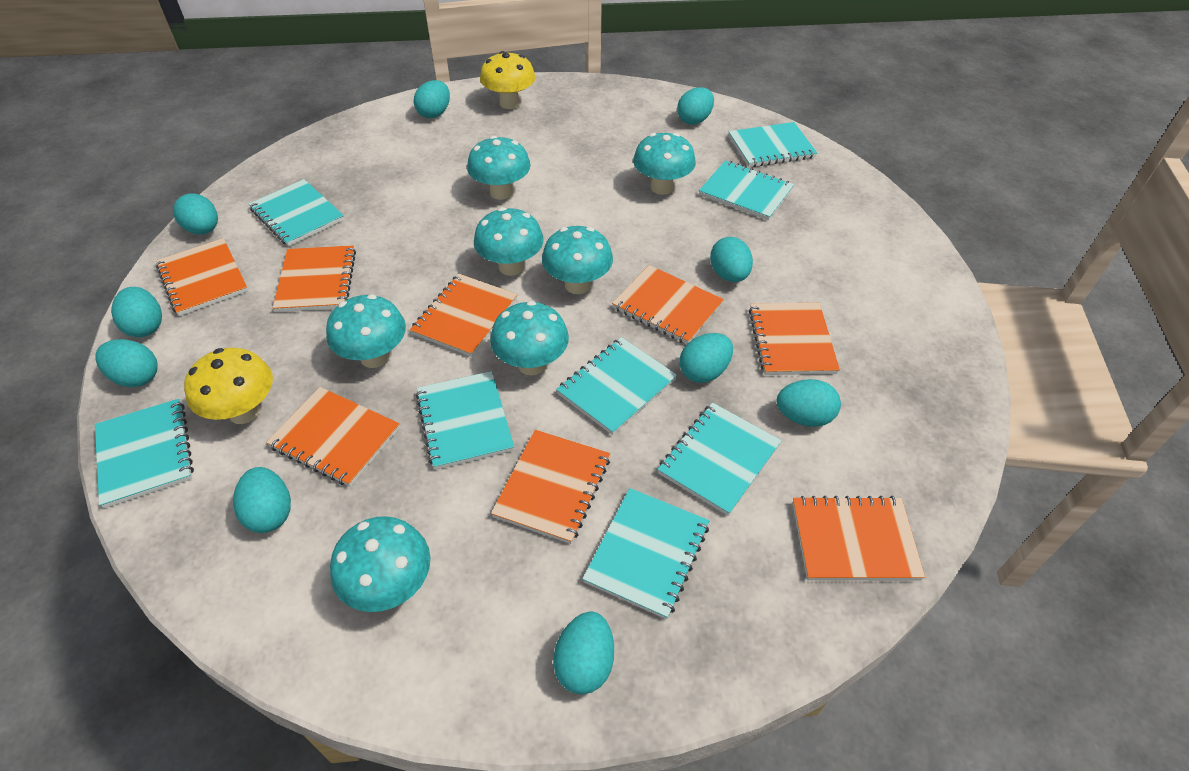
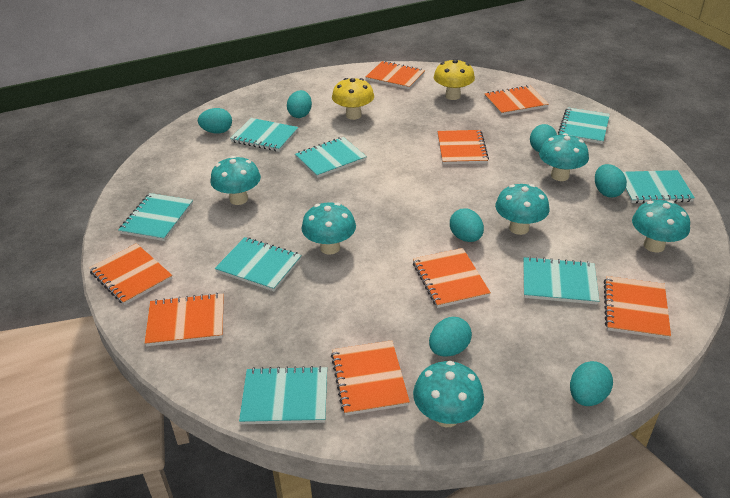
turquoise egg: 10 -> 7
turquoise mushroom: 7 -> 6

